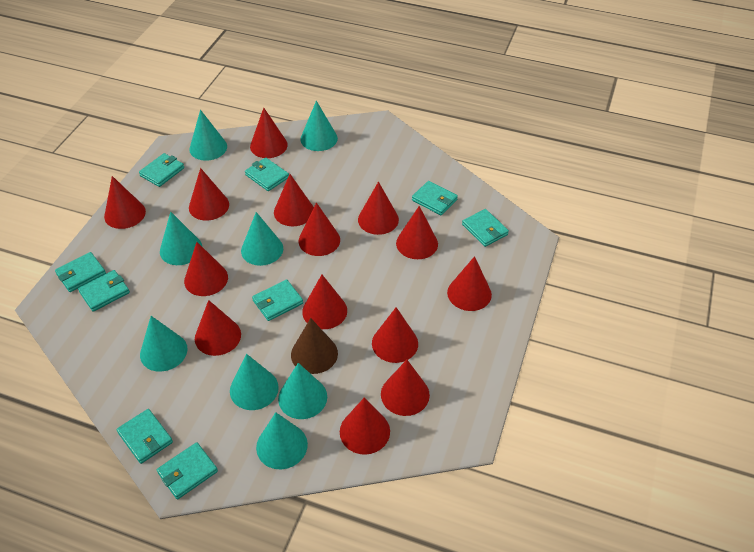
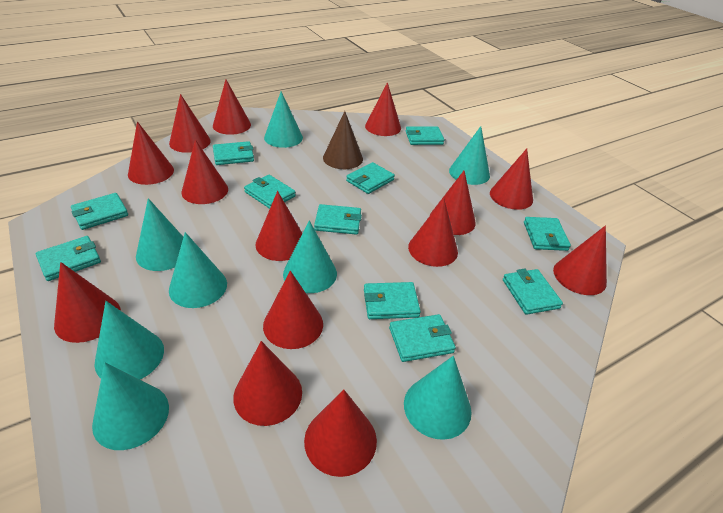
turquoise wallet: 9 -> 11

